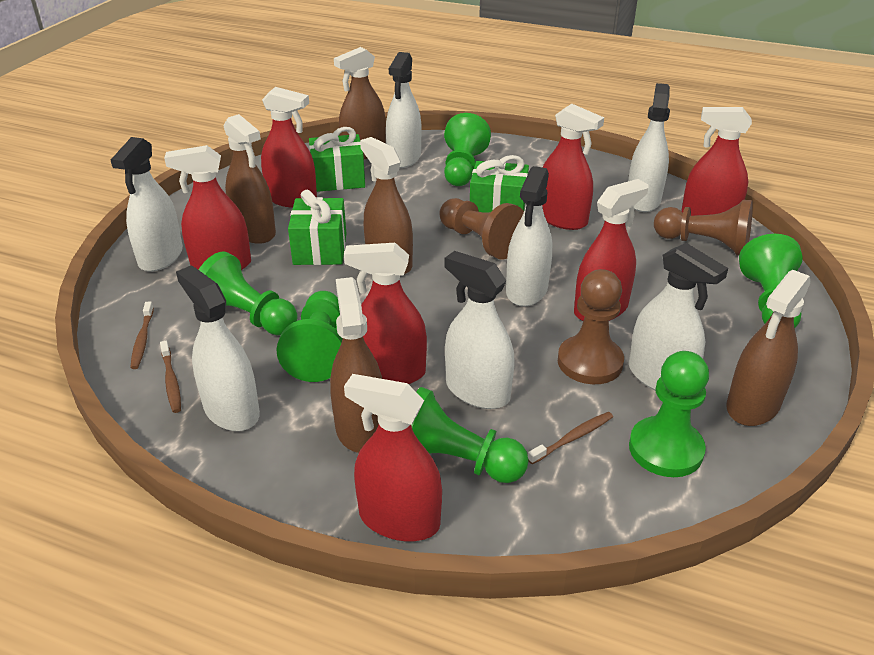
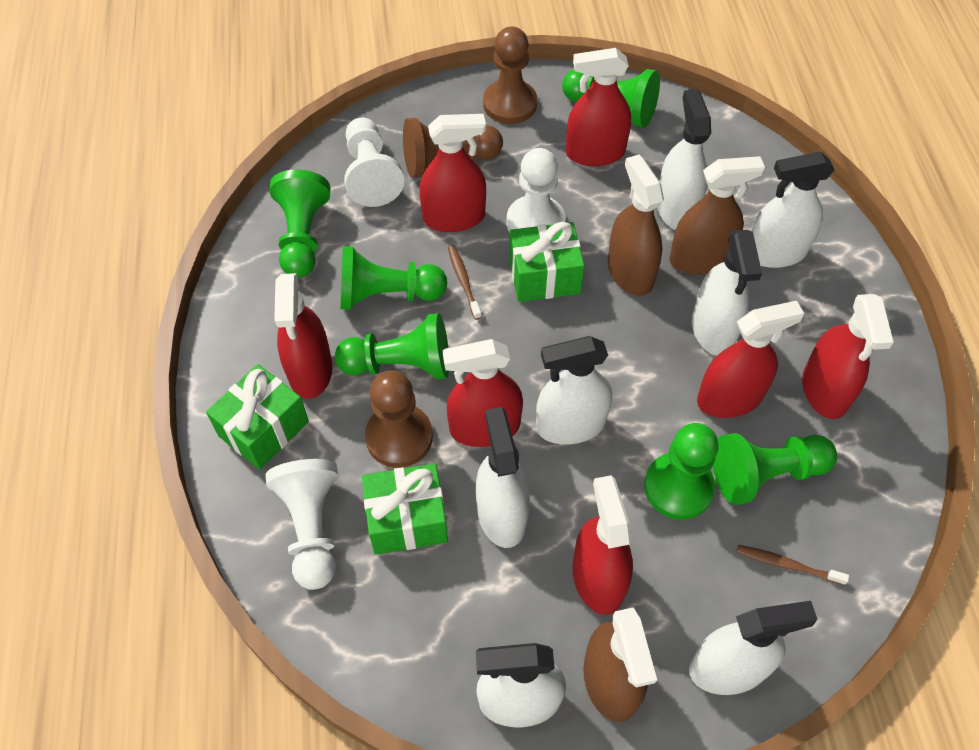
brown spray bottle: 5 -> 3
brown toothbrush: 3 -> 2
white pawn: 0 -> 3

